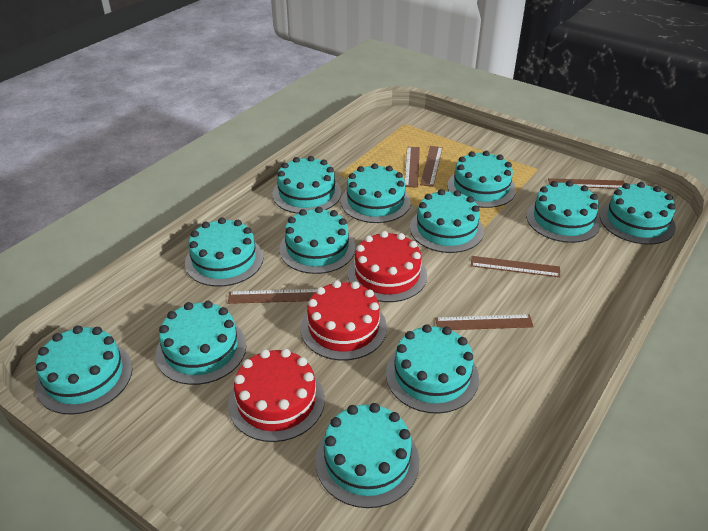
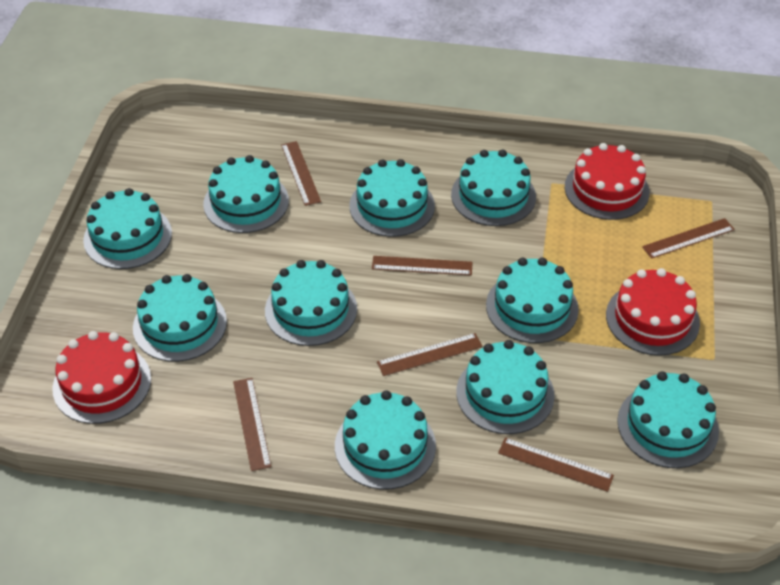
turquoise cake: 12 -> 10

